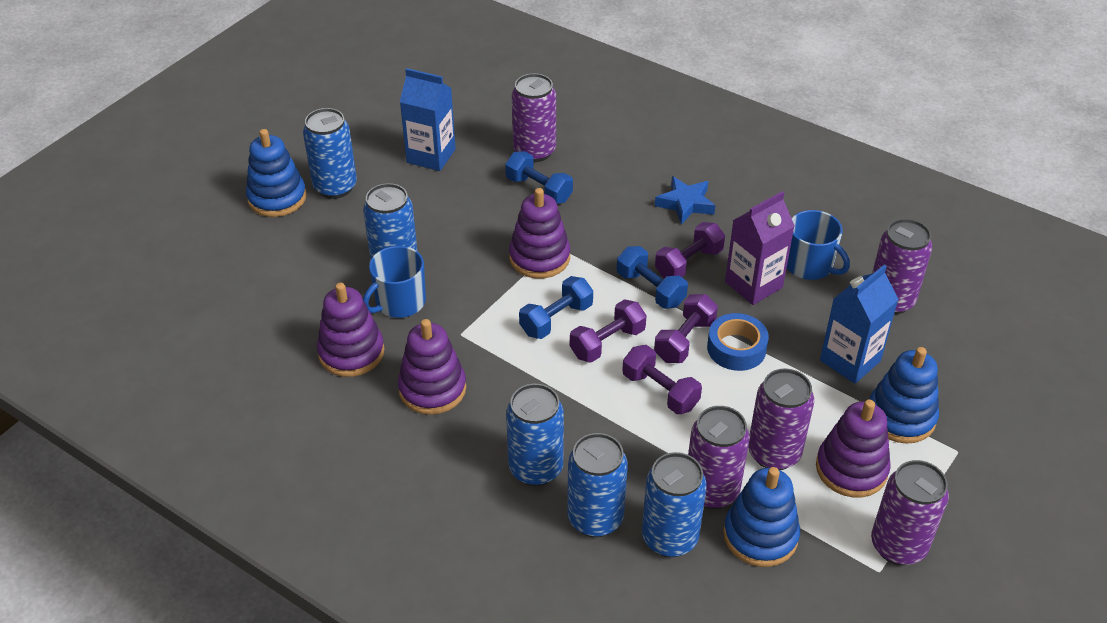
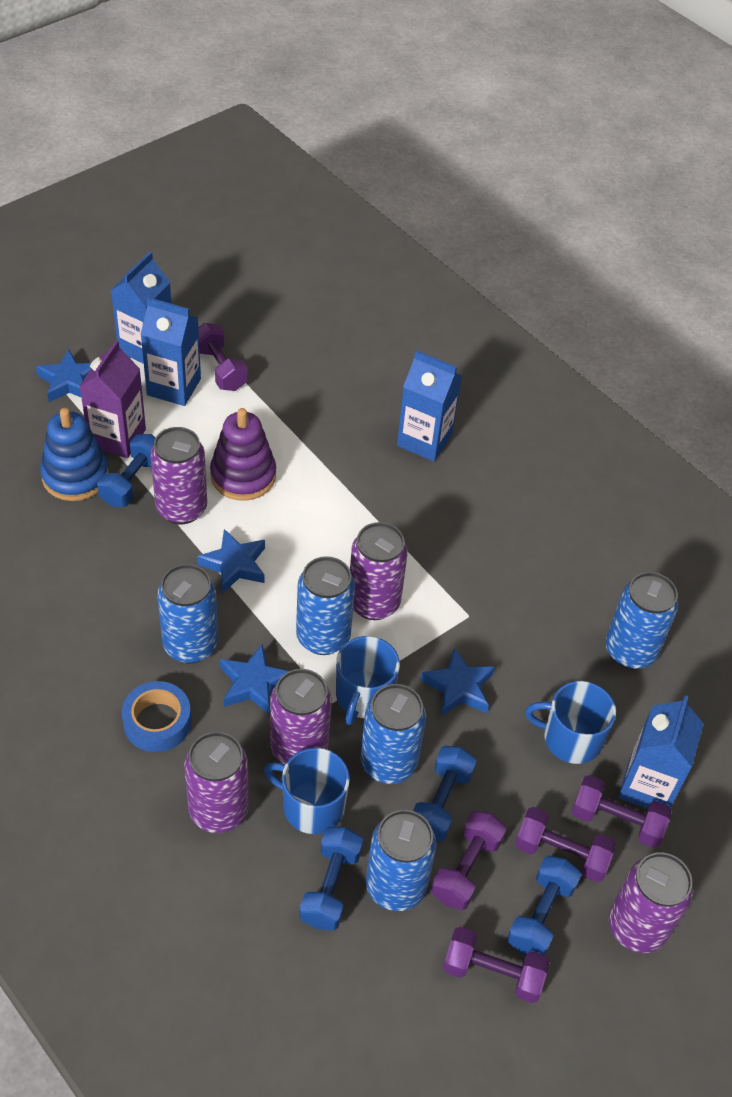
blue carton: 2 -> 4
blue dumbbell: 3 -> 4
blue mug: 2 -> 3
blue stacking toy: 3 -> 1
blue star: 1 -> 4
purple dumbbell: 4 -> 5
purple stacking toy: 4 -> 1

